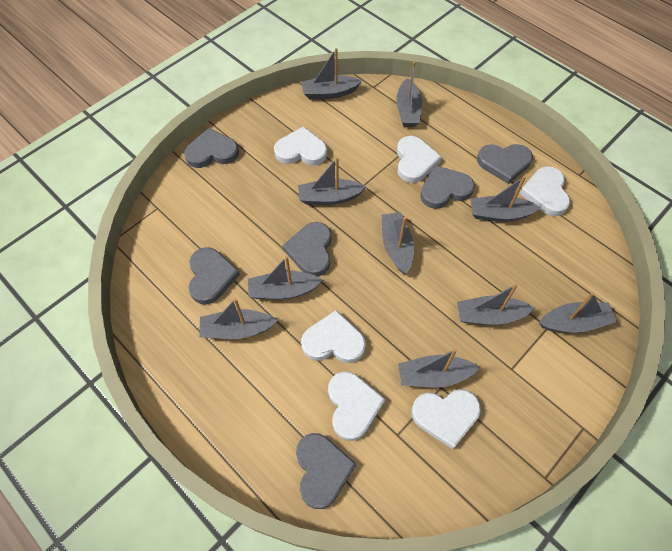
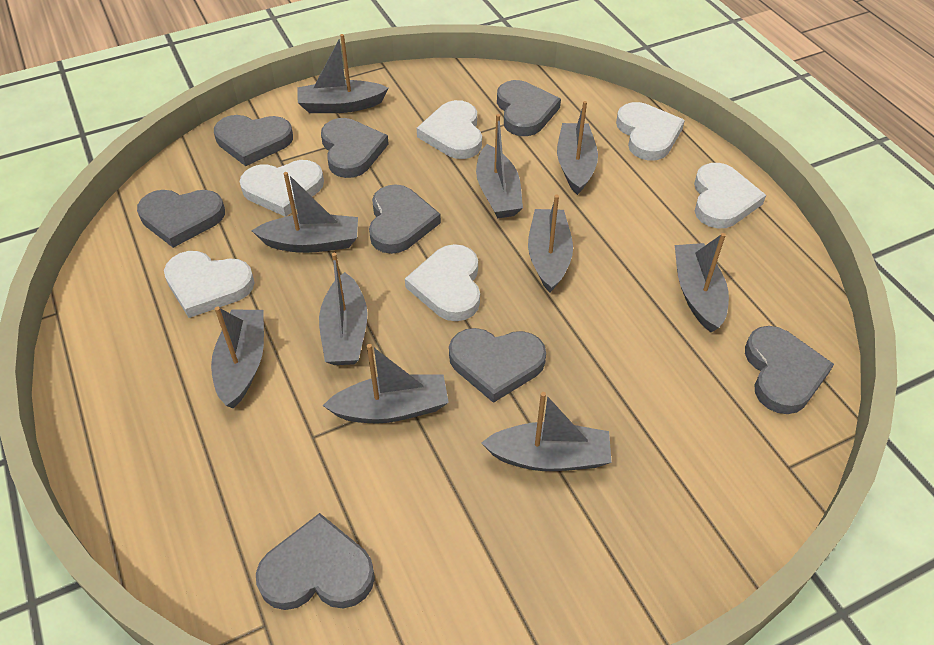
grey heart: 6 -> 8

